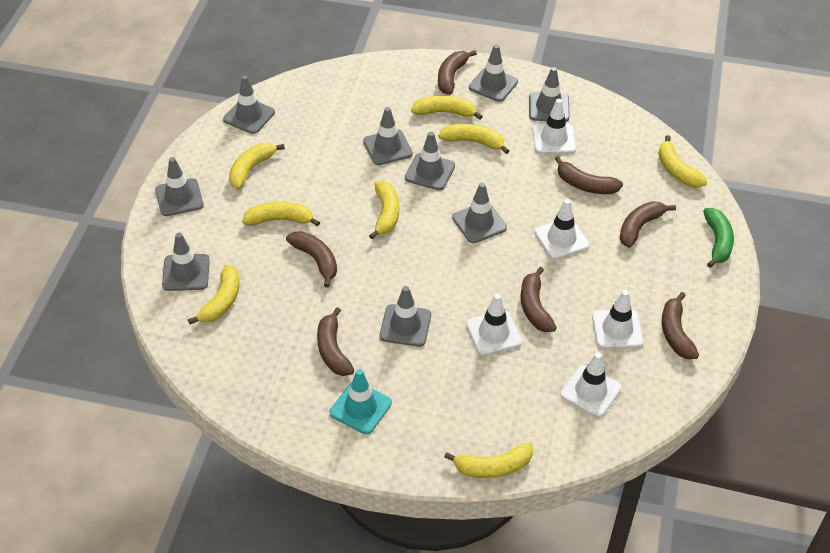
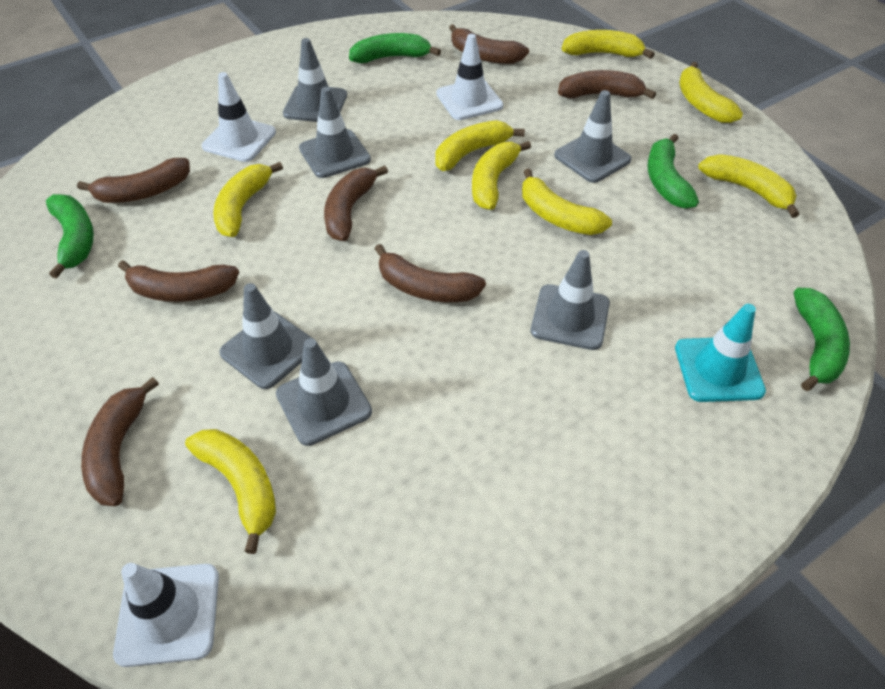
green banana: 1 -> 4
grey traffic cone: 9 -> 6
white traffic cone: 5 -> 3

